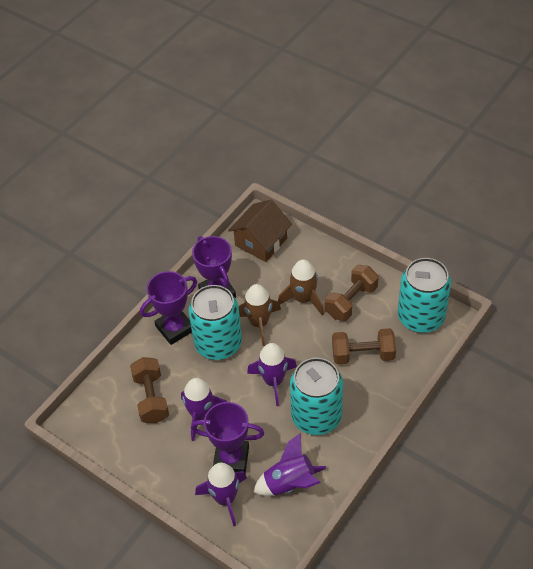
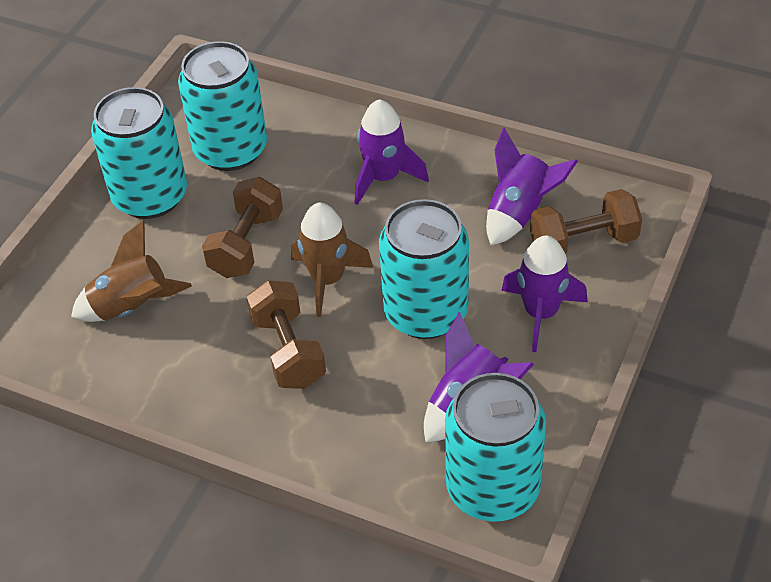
brown house: 1 -> 0
purple trophy: 3 -> 0
turquoise can: 3 -> 4

